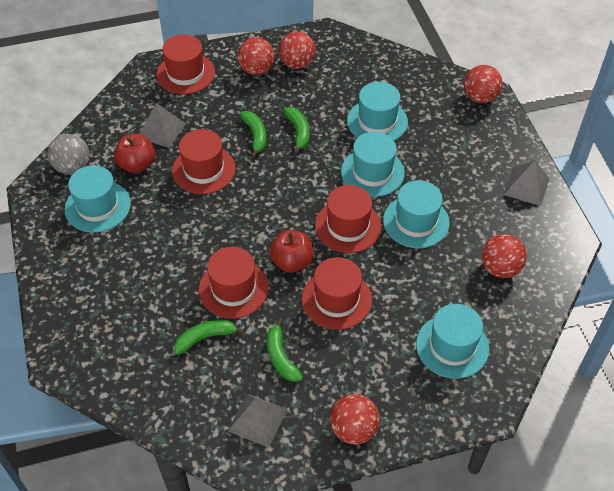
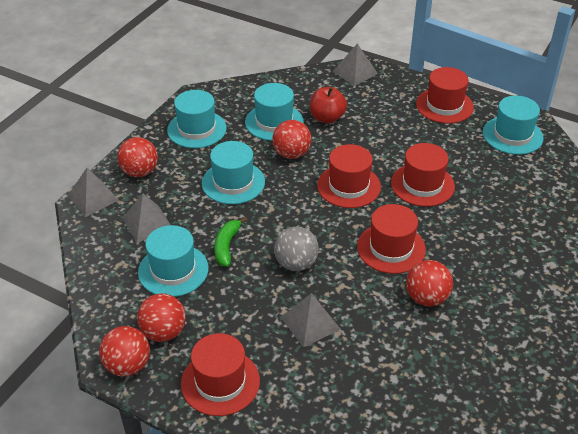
green banana: 4 -> 1
grey pyramid: 3 -> 4
red apple: 2 -> 1

